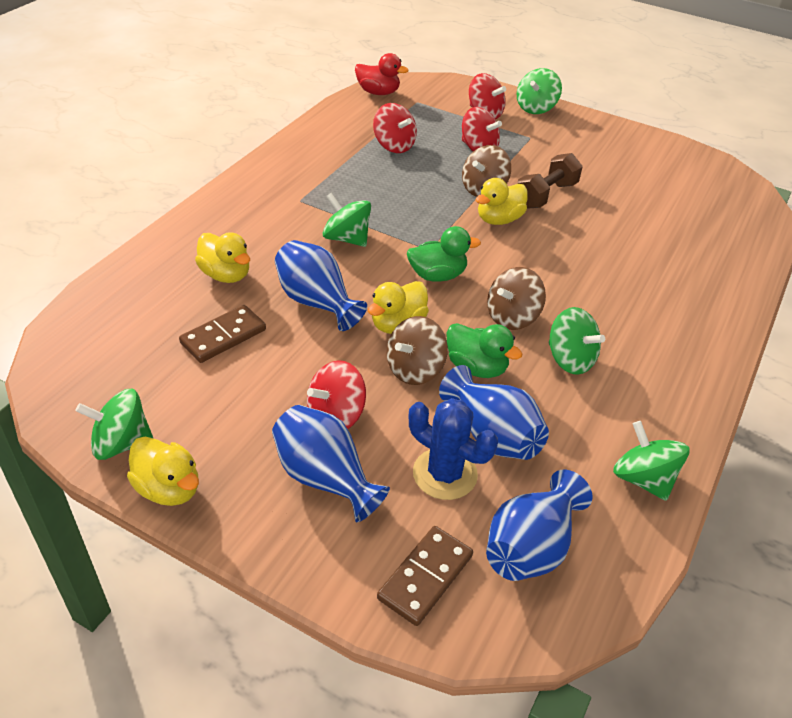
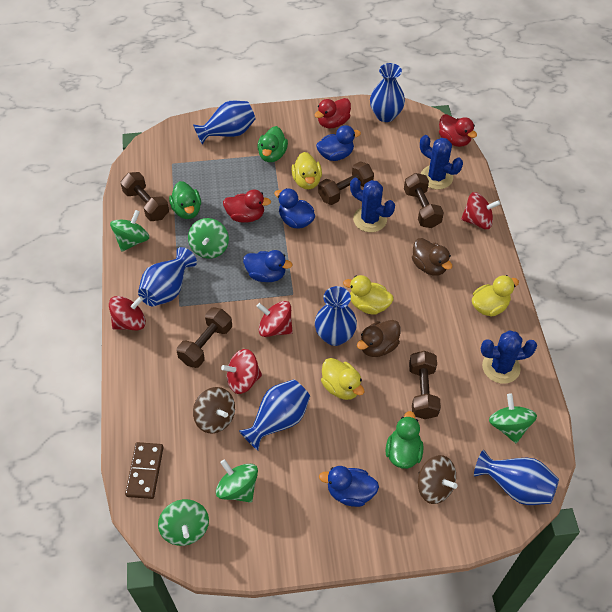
blue cactus: 1 -> 3
blue duck: 0 -> 4
blue vase: 4 -> 6
brown domino: 2 -> 1
brown duck: 0 -> 2
brown dumbbell: 1 -> 5
brown spinning top: 3 -> 2
green duck: 2 -> 3
red duck: 1 -> 3

